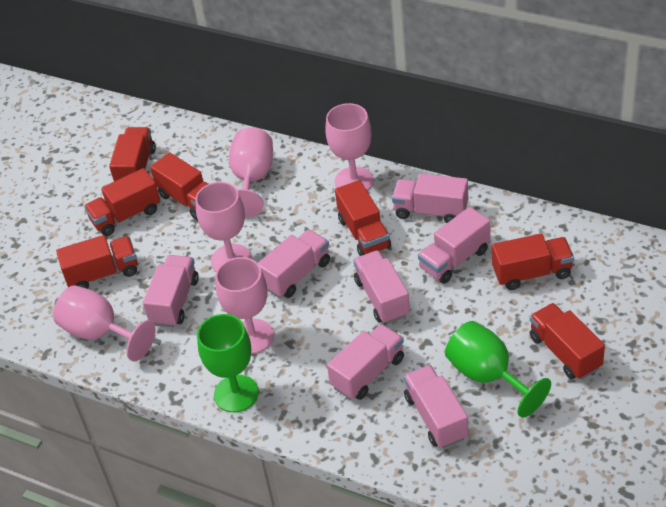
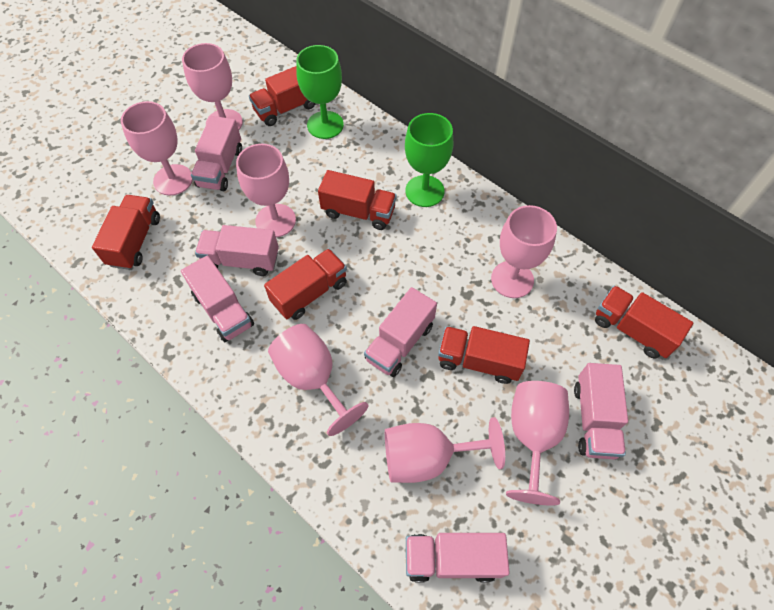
pink goblet: 5 -> 7
pink truck: 7 -> 6
red truck: 7 -> 6

